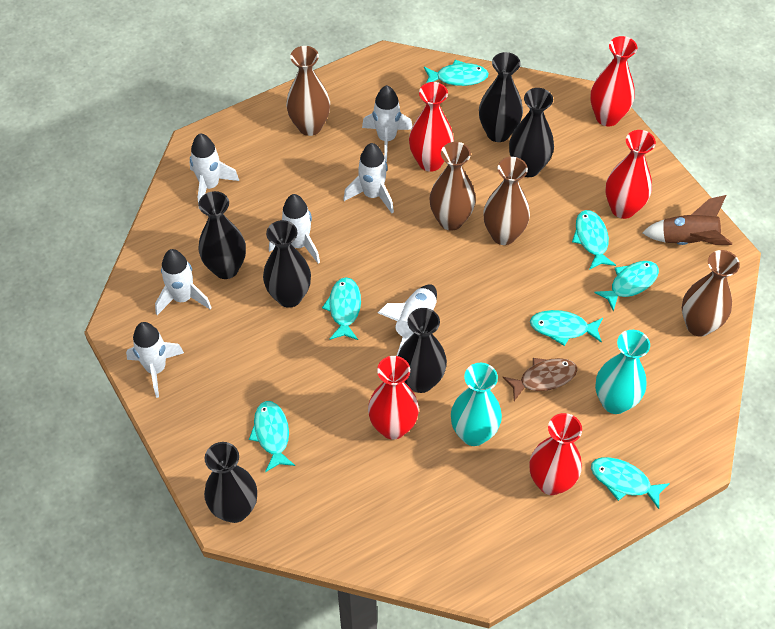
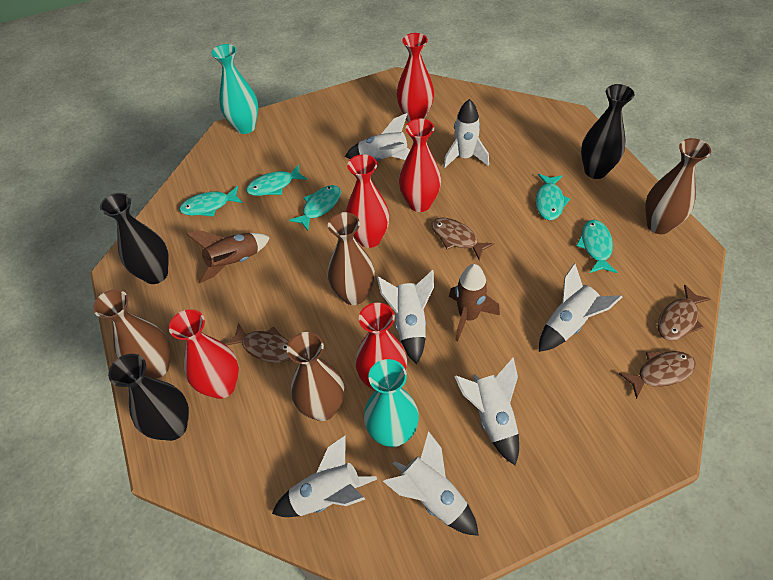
black vase: 6 -> 3
brown fish: 1 -> 4
brown rocket: 1 -> 2
turquoise fish: 7 -> 5

